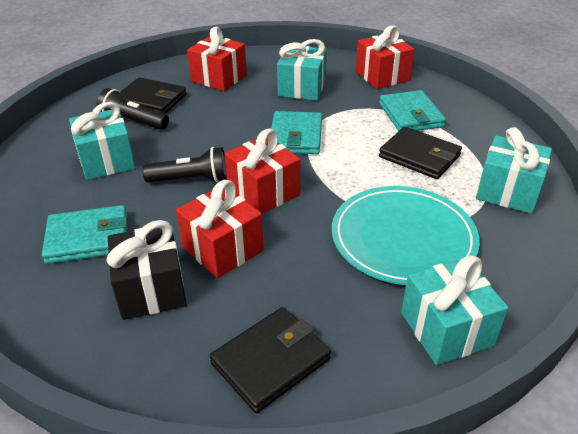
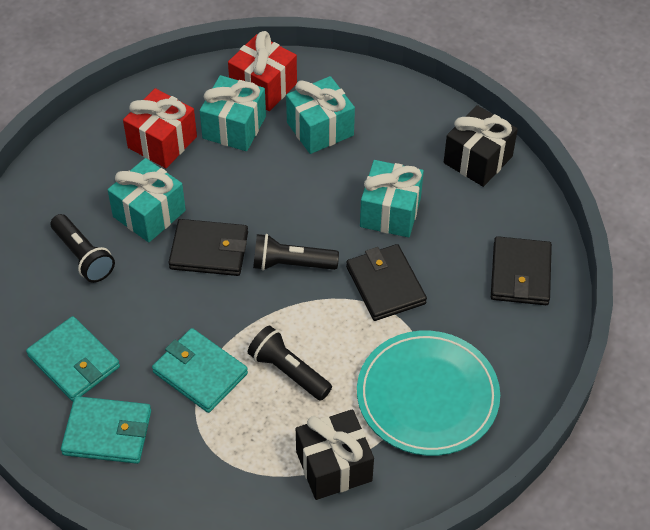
black flashlight: 2 -> 3
black gift: 1 -> 2
red gift: 4 -> 2

